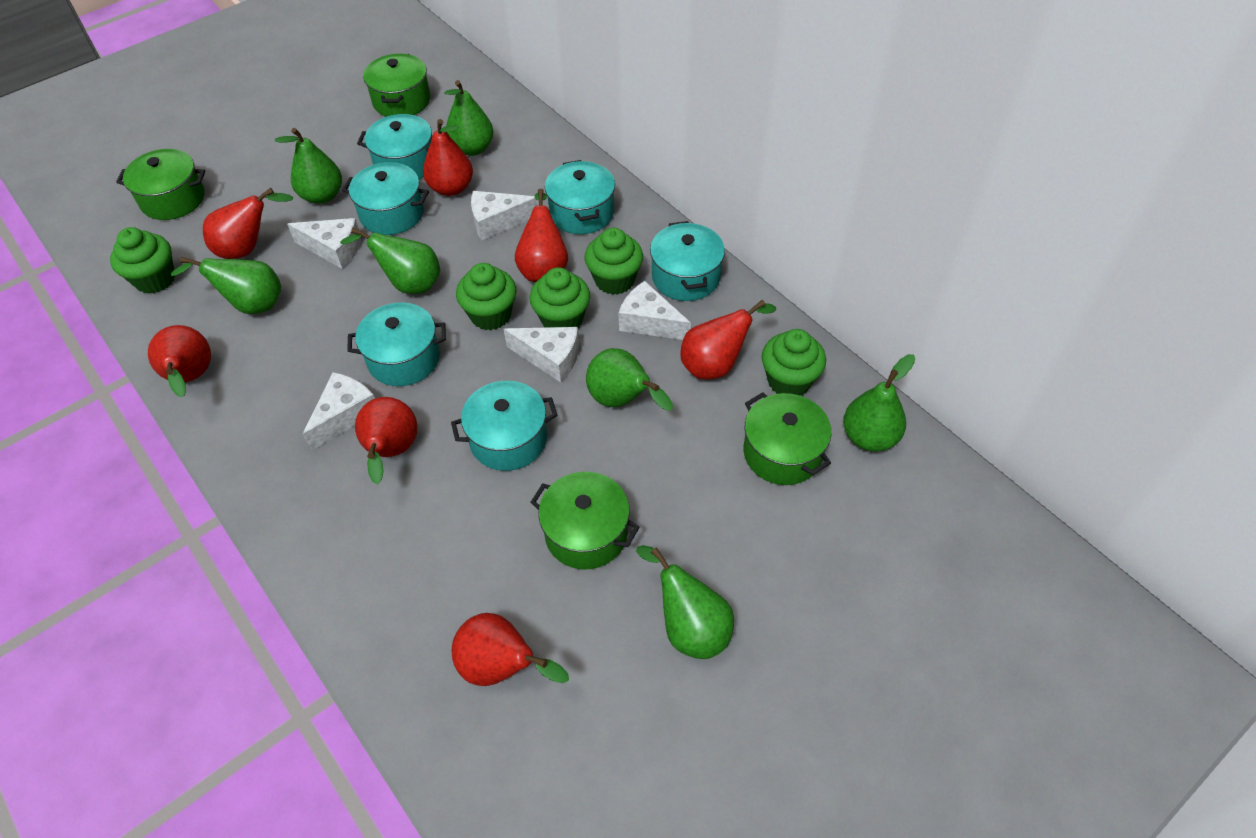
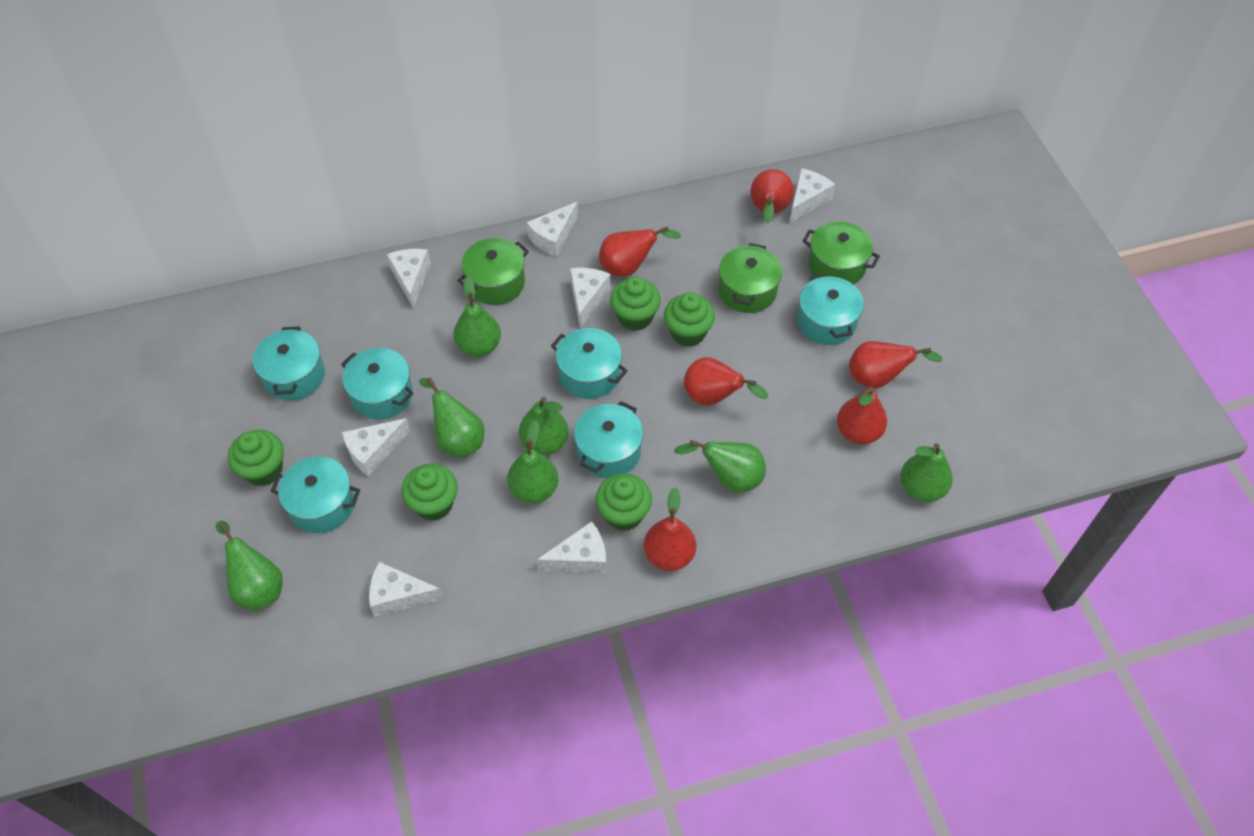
green pot: 4 -> 3
red pear: 7 -> 6
white cheese: 5 -> 7

